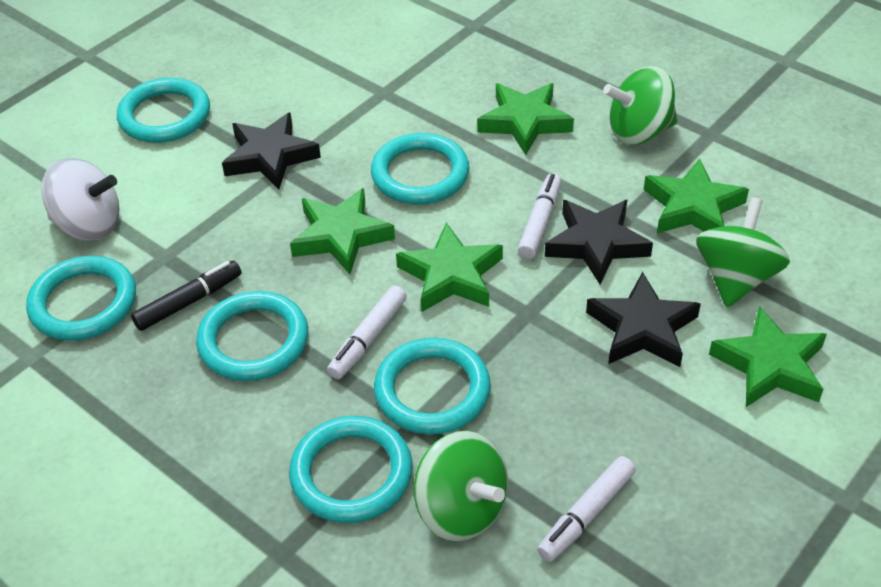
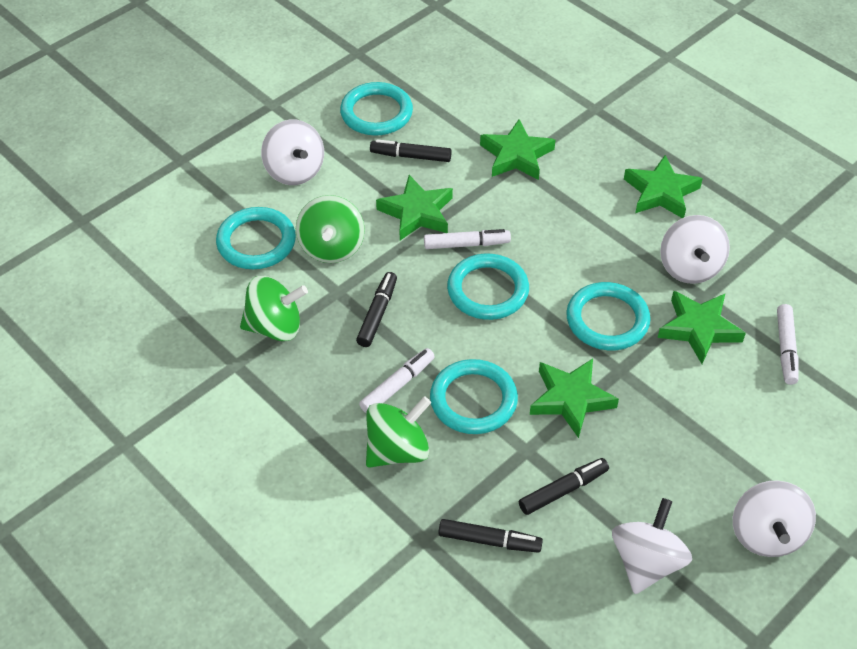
black marker: 1 -> 4
black star: 3 -> 0
turquoise ring: 6 -> 5
white spinning top: 1 -> 4

